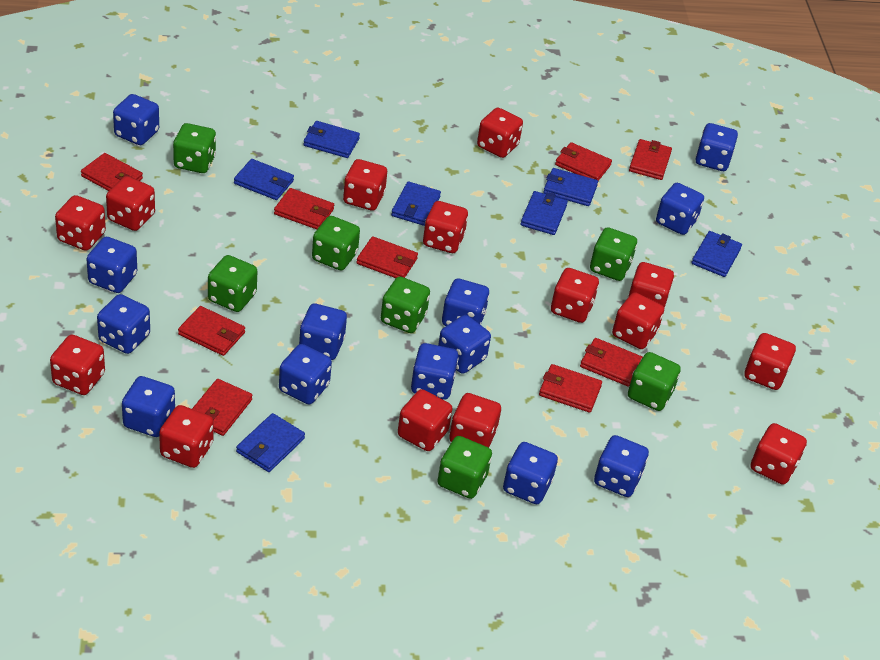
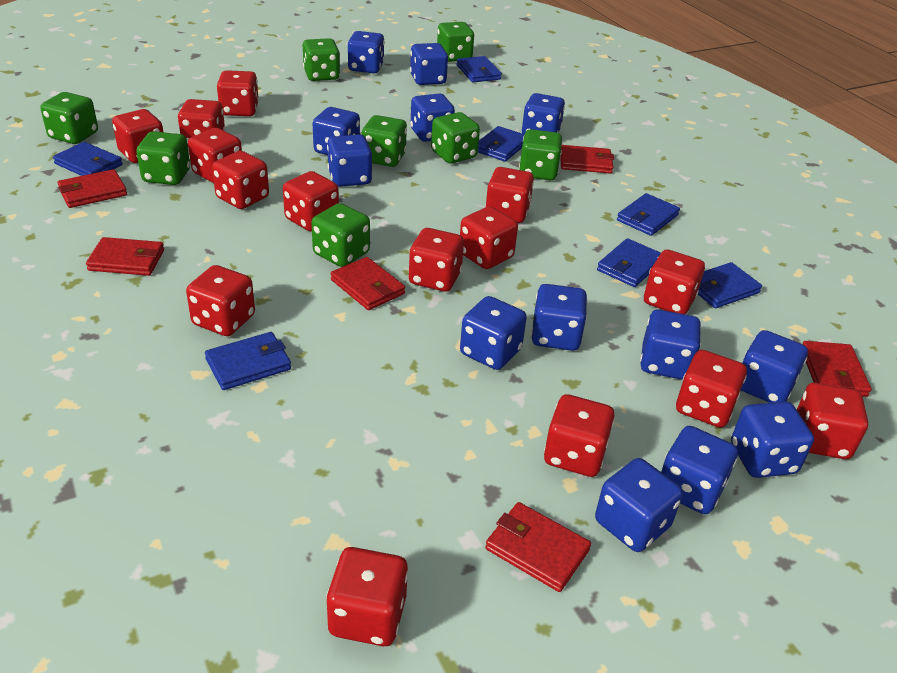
green dice: 7 -> 8
red dice: 14 -> 15
red wallet: 9 -> 6

